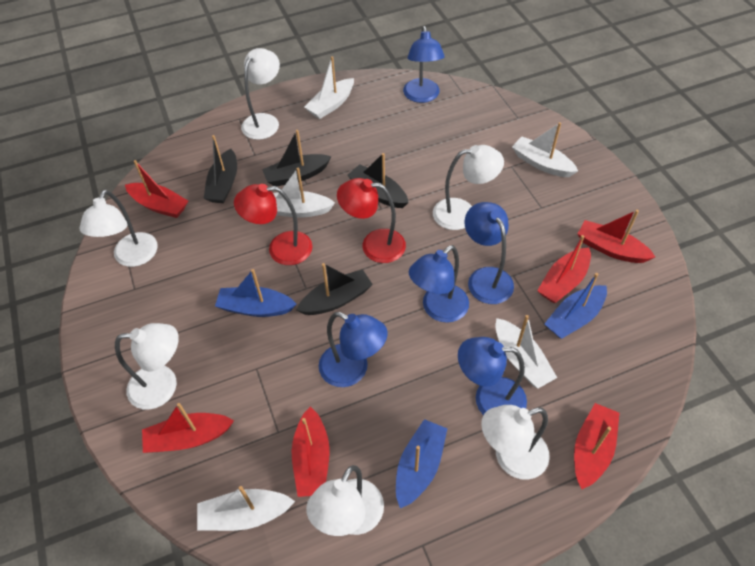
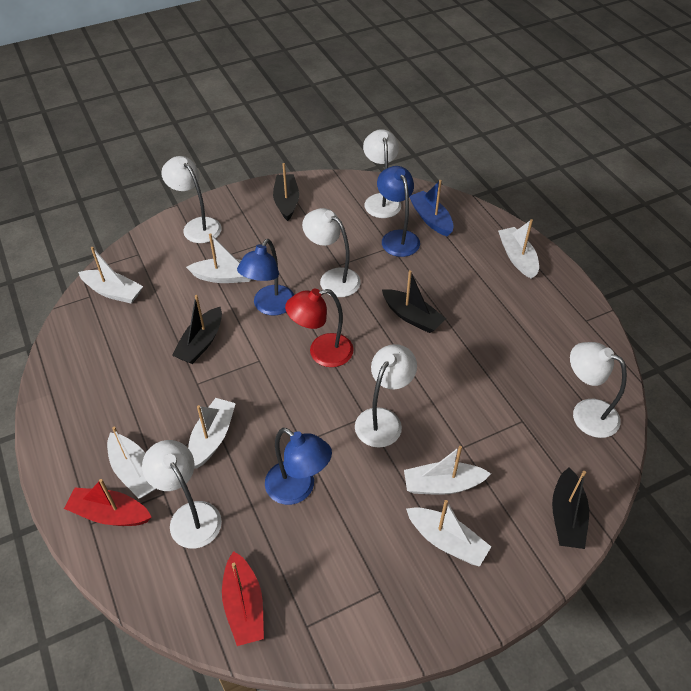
blue boat: 3 -> 1
blue lamp: 5 -> 3
red boat: 6 -> 2
red lamp: 2 -> 1
white boat: 5 -> 7

